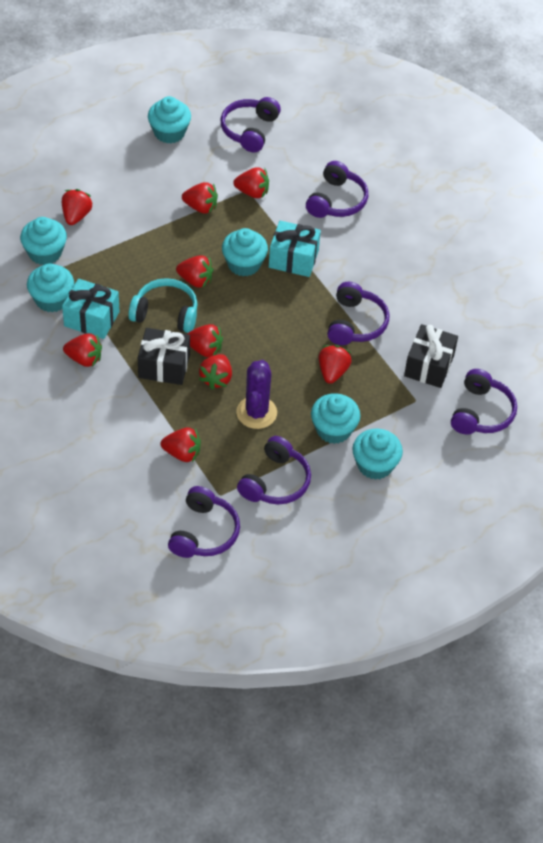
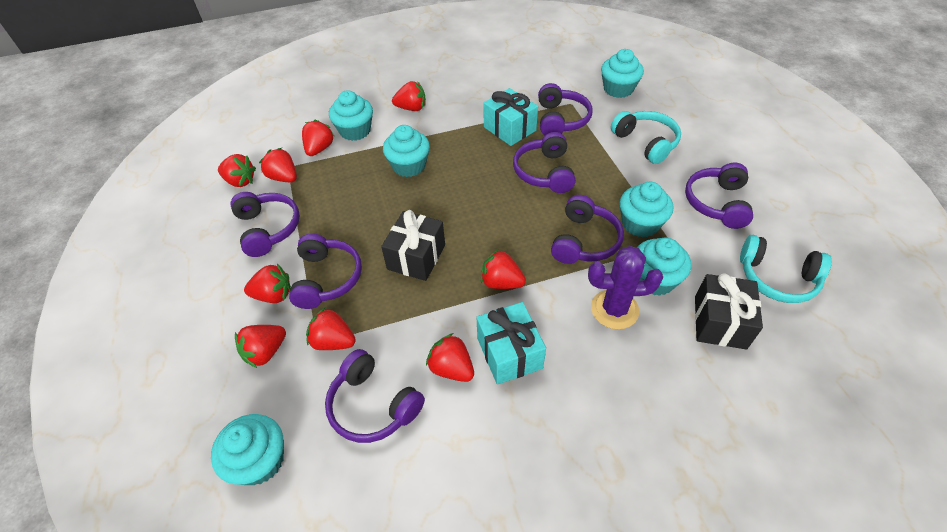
purple headphones: 6 -> 7
turquoise headphones: 1 -> 2

